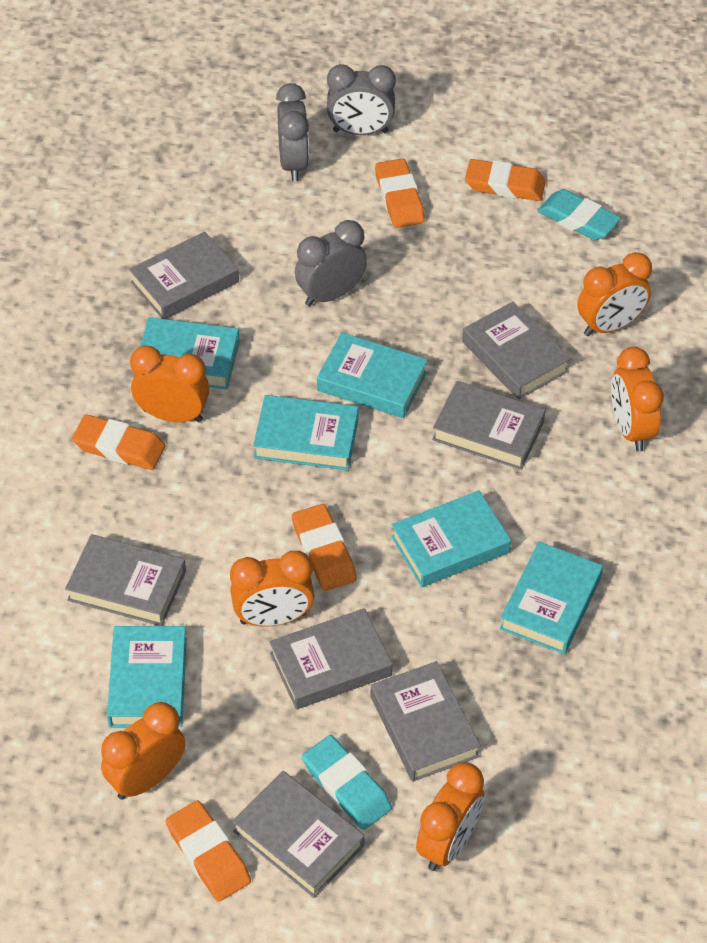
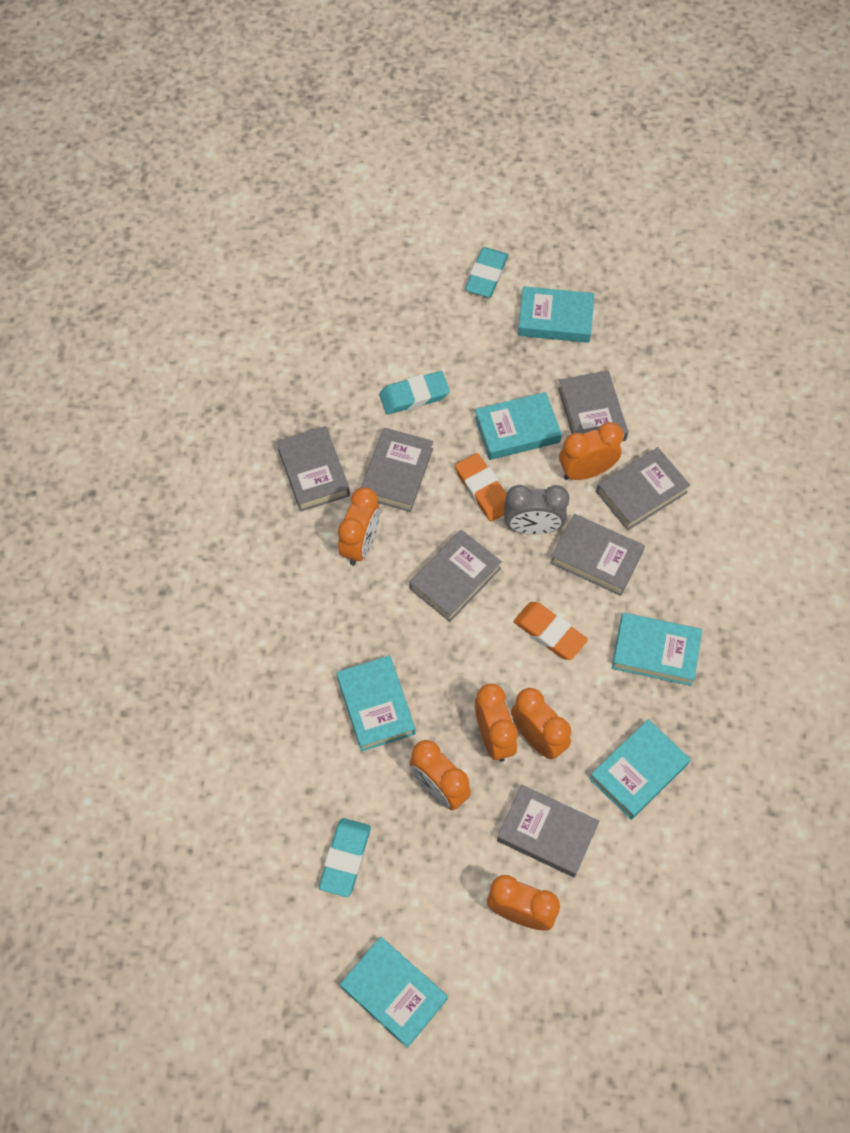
grey clock: 3 -> 1
orange eraser: 5 -> 2
turquoise eraser: 2 -> 3

